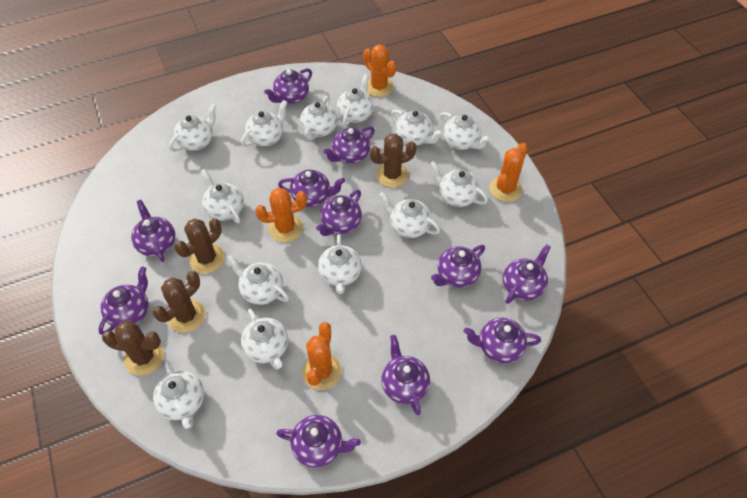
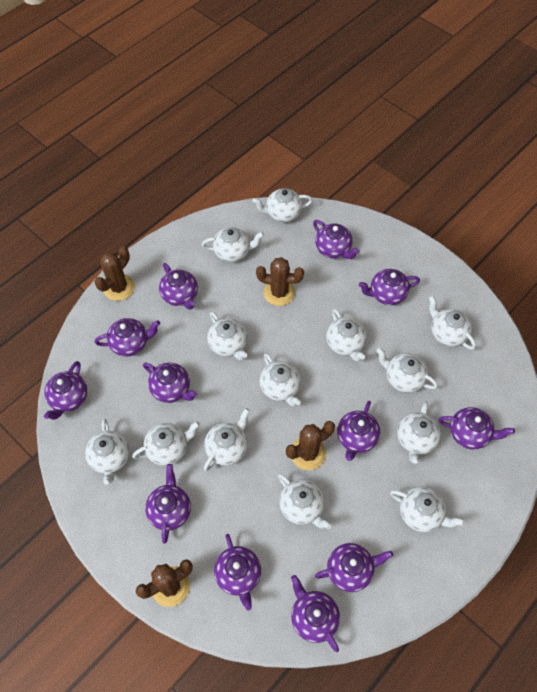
orange cactus: 4 -> 0
purple teapot: 11 -> 12

